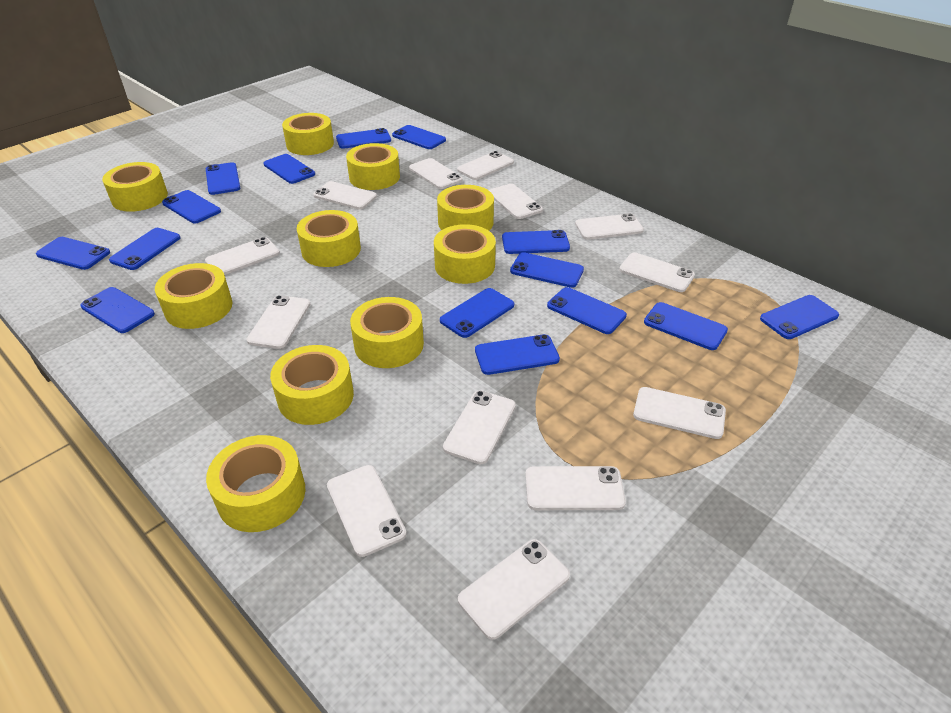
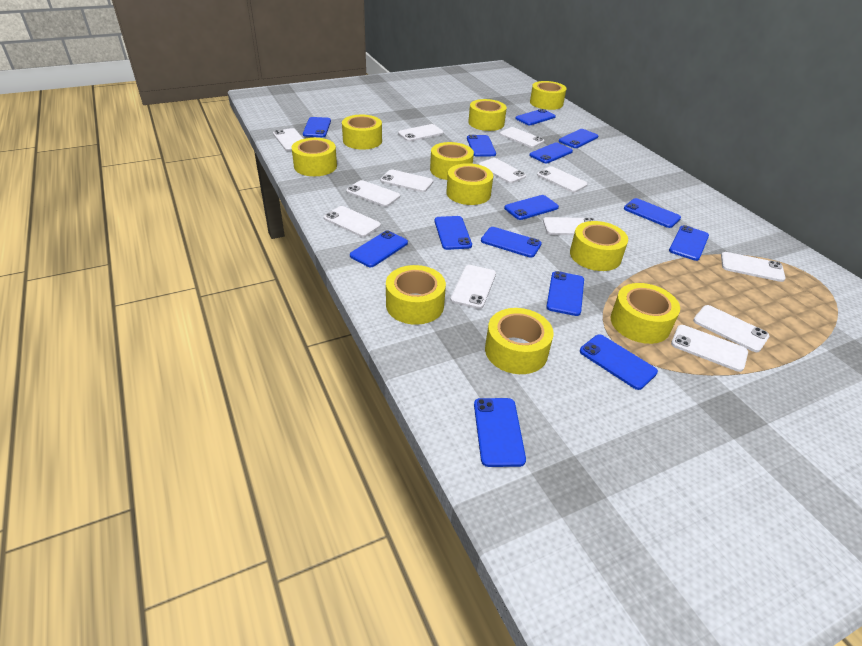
blue phone: 15 -> 14

